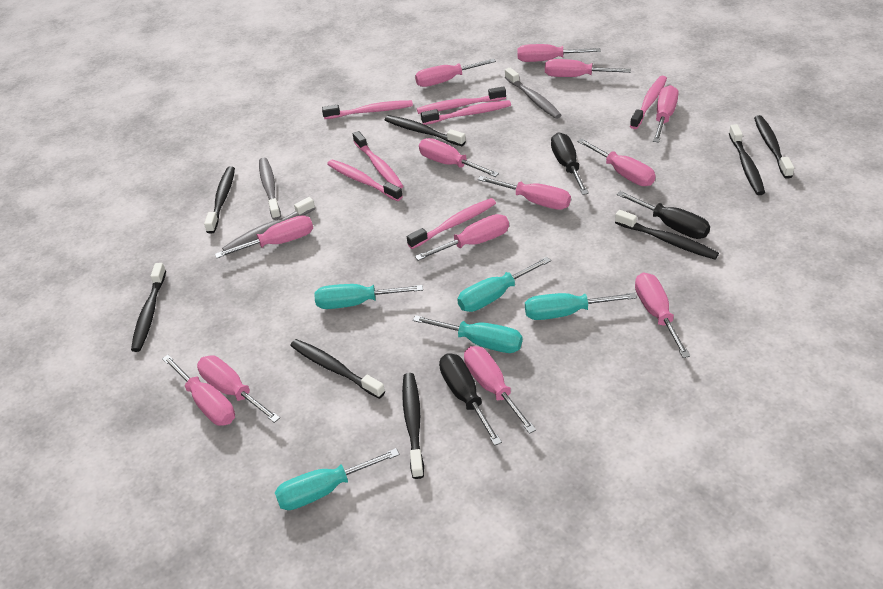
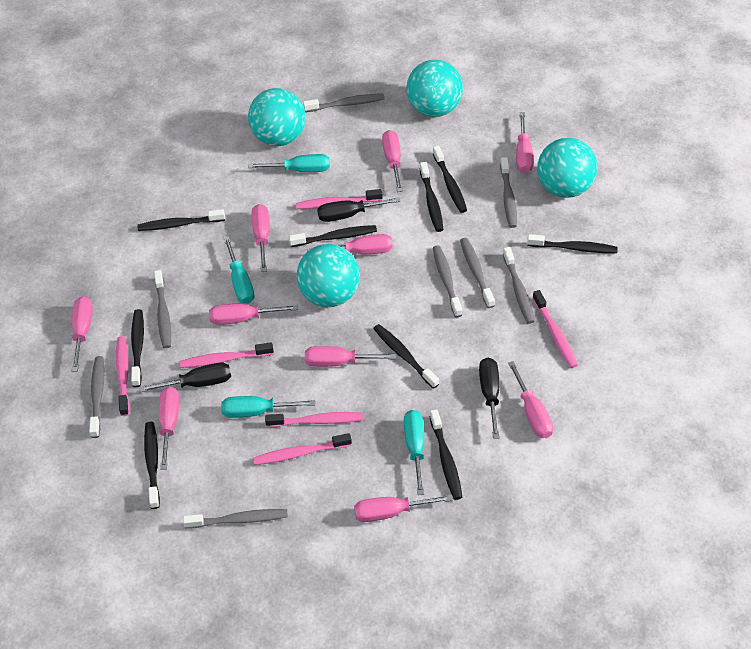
black toothbrush: 8 -> 9
grey toothbrush: 3 -> 8
pink screwdriver: 13 -> 10
pink toothbrush: 7 -> 6
turquoise ball: 0 -> 4
turquoise screwdriver: 5 -> 4

